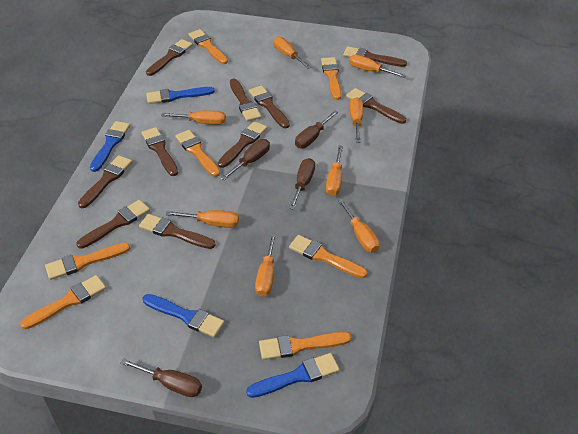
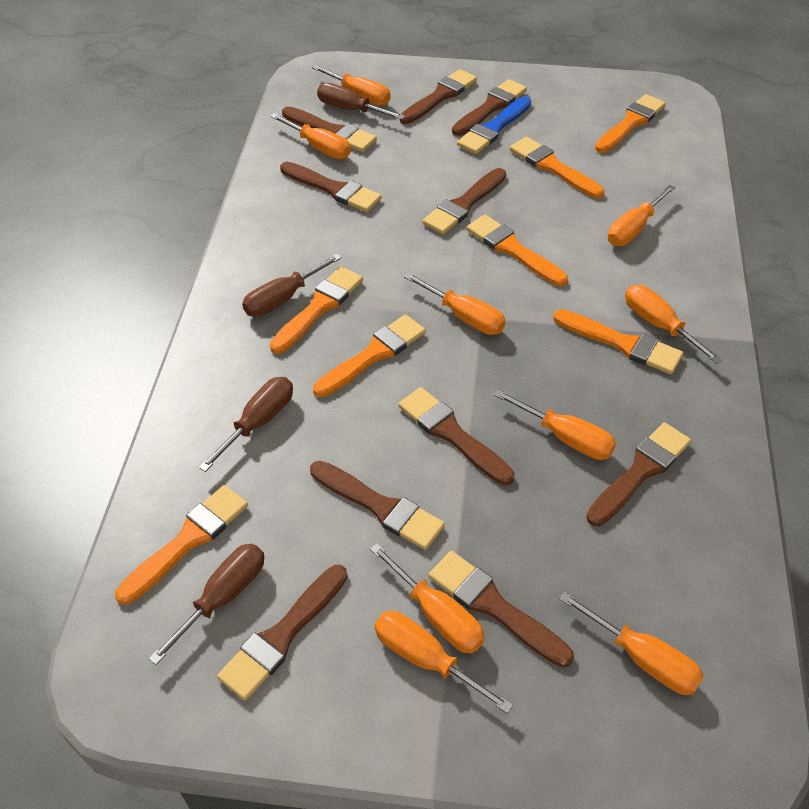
blue brush: 4 -> 1
orange screwdriver: 8 -> 9

